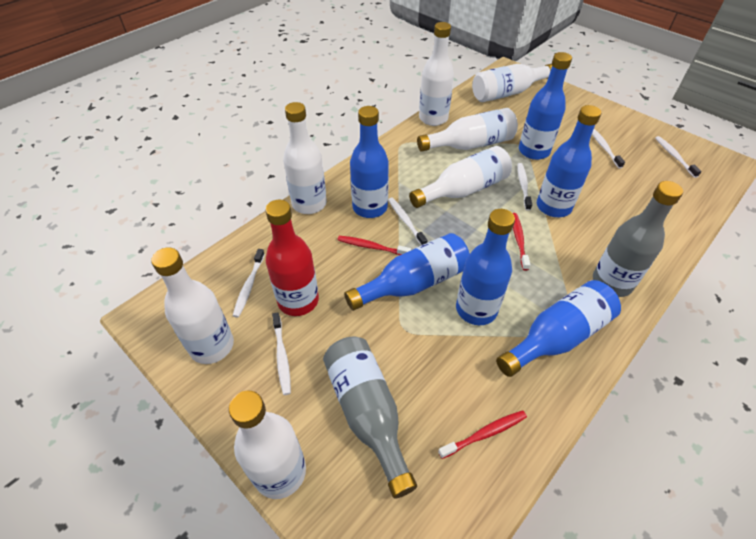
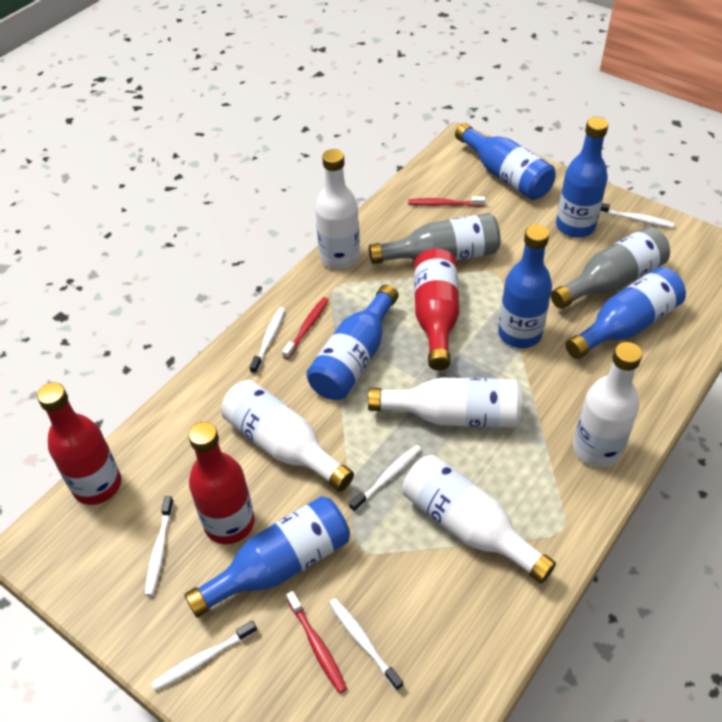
red bottle: 1 -> 3
white bottle: 7 -> 5

